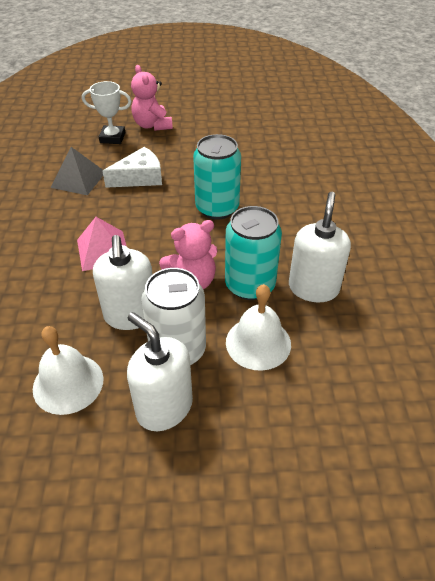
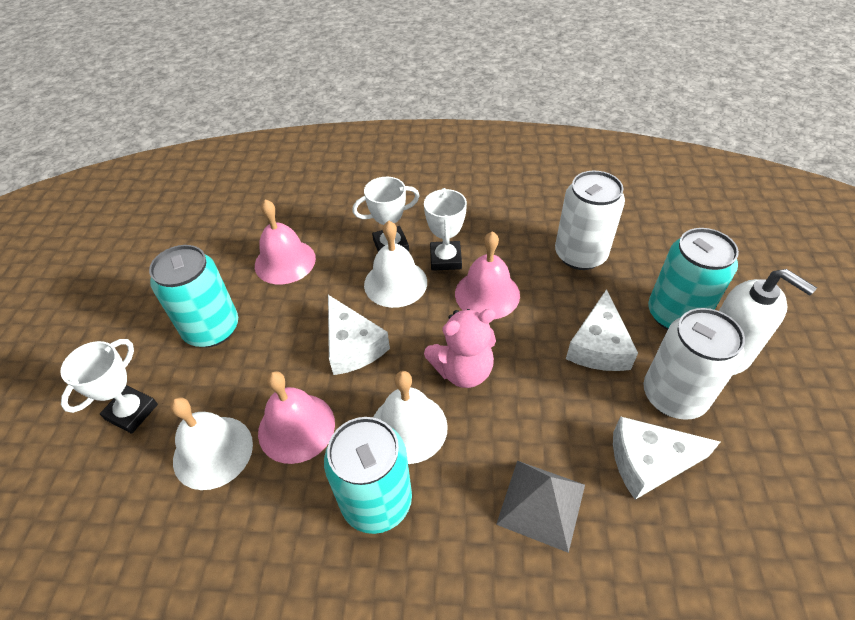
pink bell: 0 -> 3
pink pyramid: 1 -> 0
pink teddy bear: 2 -> 1
turquoise can: 2 -> 3
white bell: 2 -> 3
white can: 1 -> 2
white cheese: 1 -> 3
white soap dispenser: 3 -> 1
white trophy: 1 -> 3

